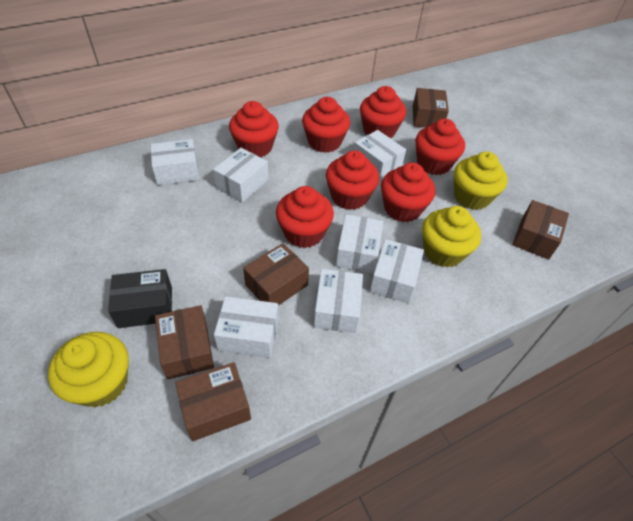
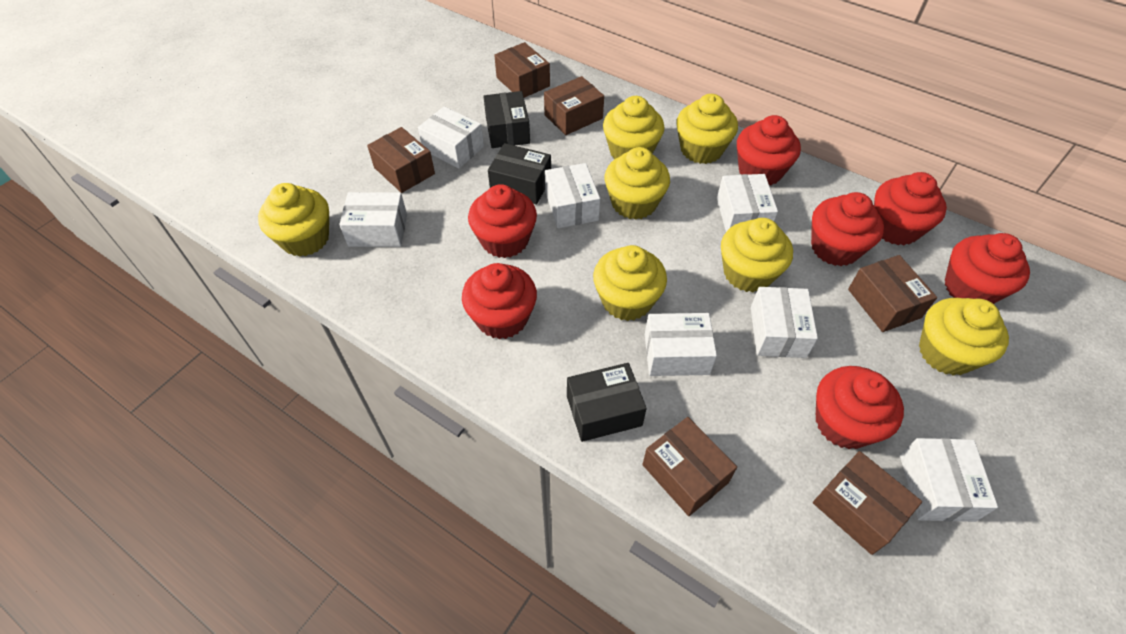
black box: 1 -> 3
brown box: 5 -> 6
yellow cupcake: 3 -> 7

